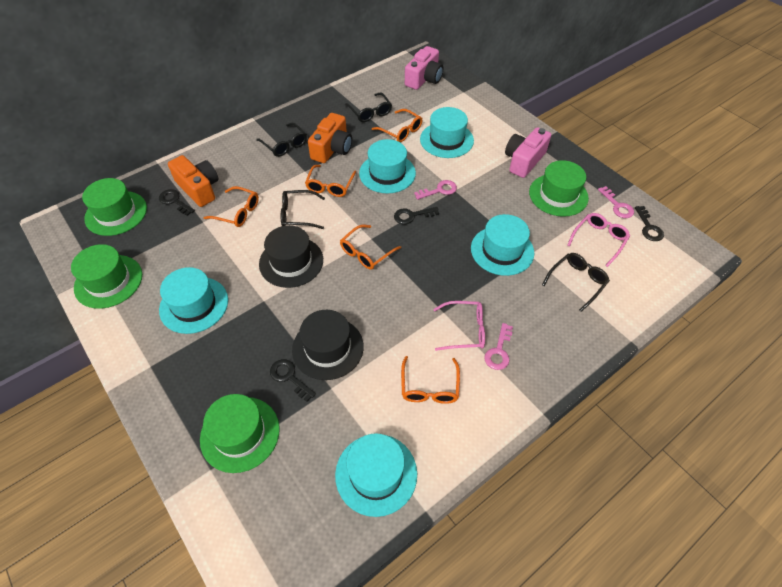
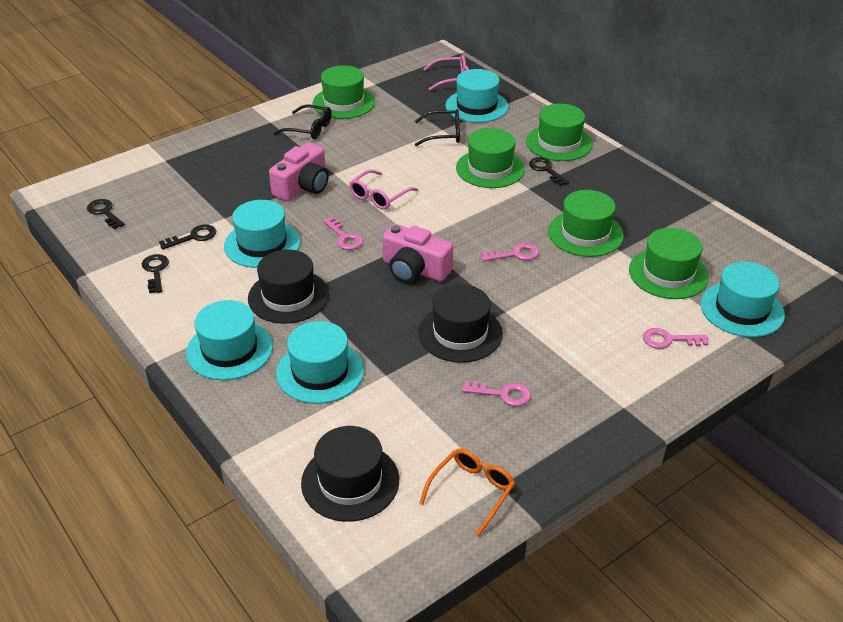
black glasses: 4 -> 2
black hat: 2 -> 3
green hat: 4 -> 5
orange camera: 2 -> 0
orange glasses: 5 -> 1
pink key: 3 -> 4

